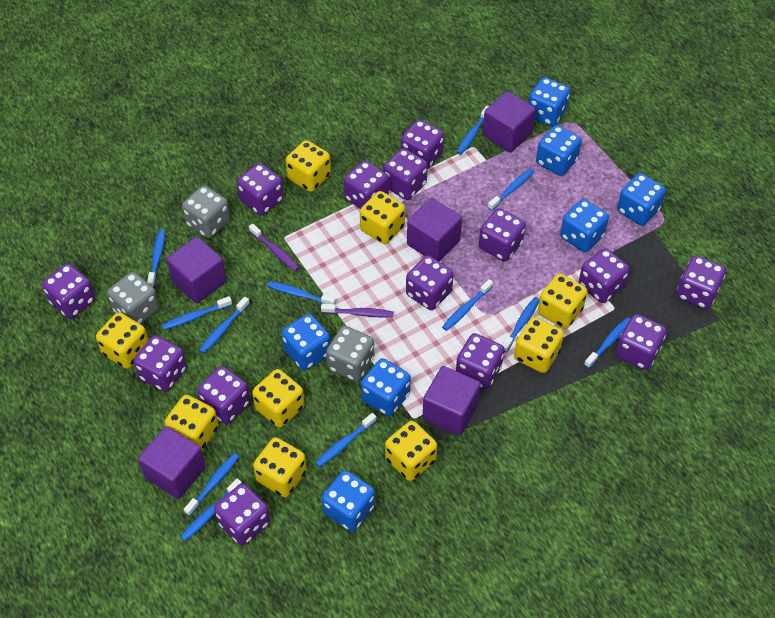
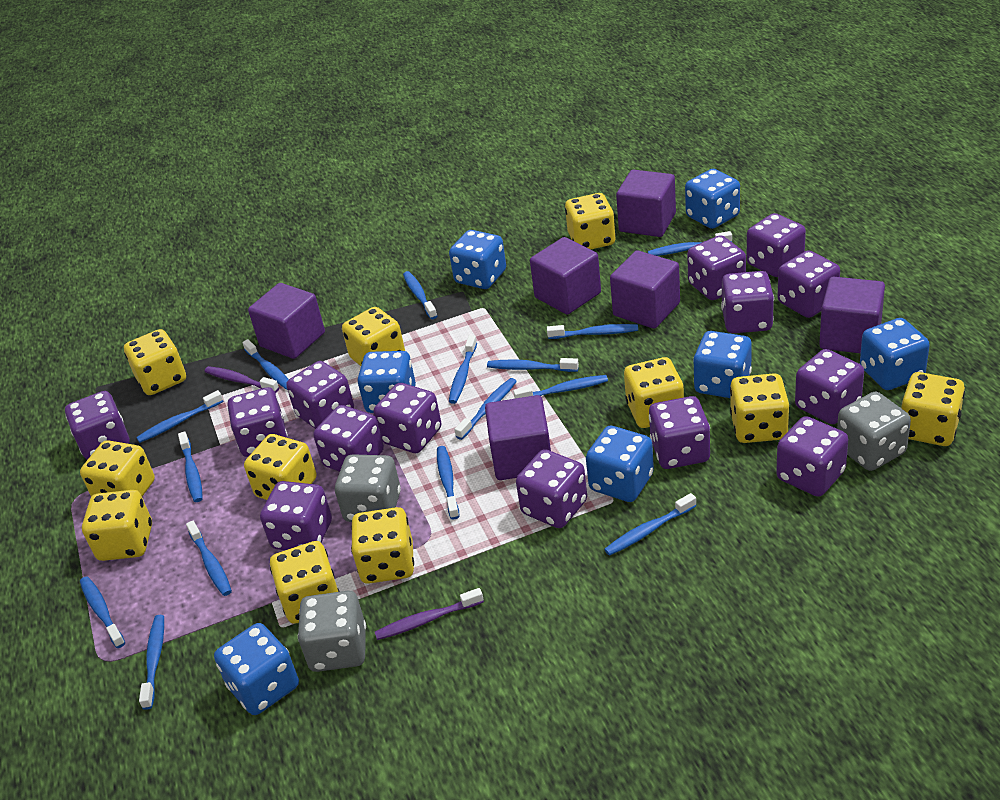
blue toothbrush: 12 -> 15
purple cube: 5 -> 6
yellow dice: 9 -> 11

